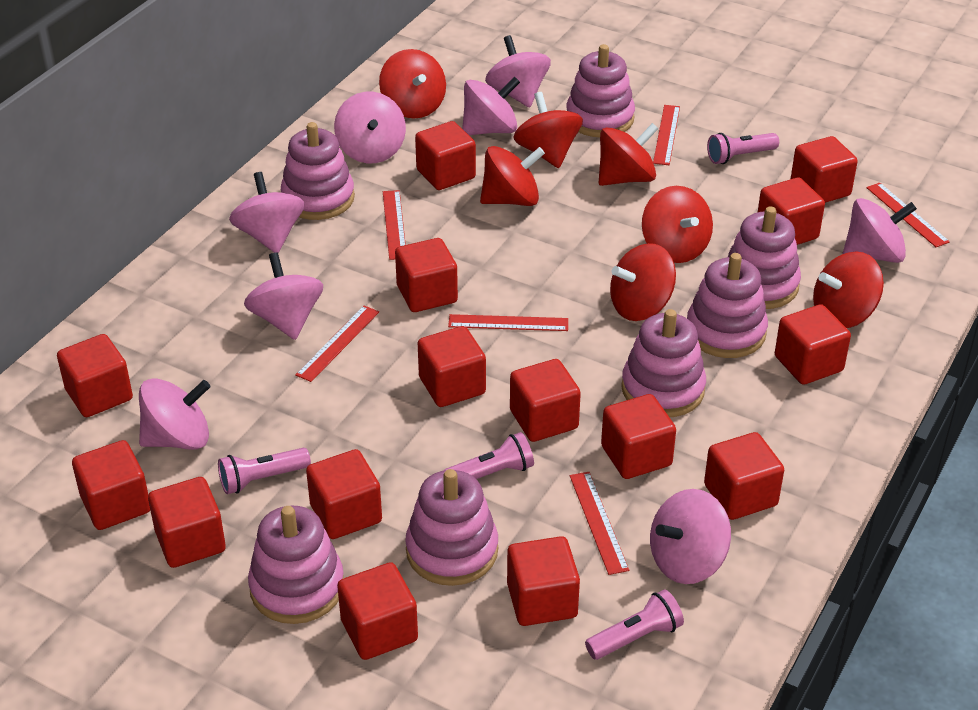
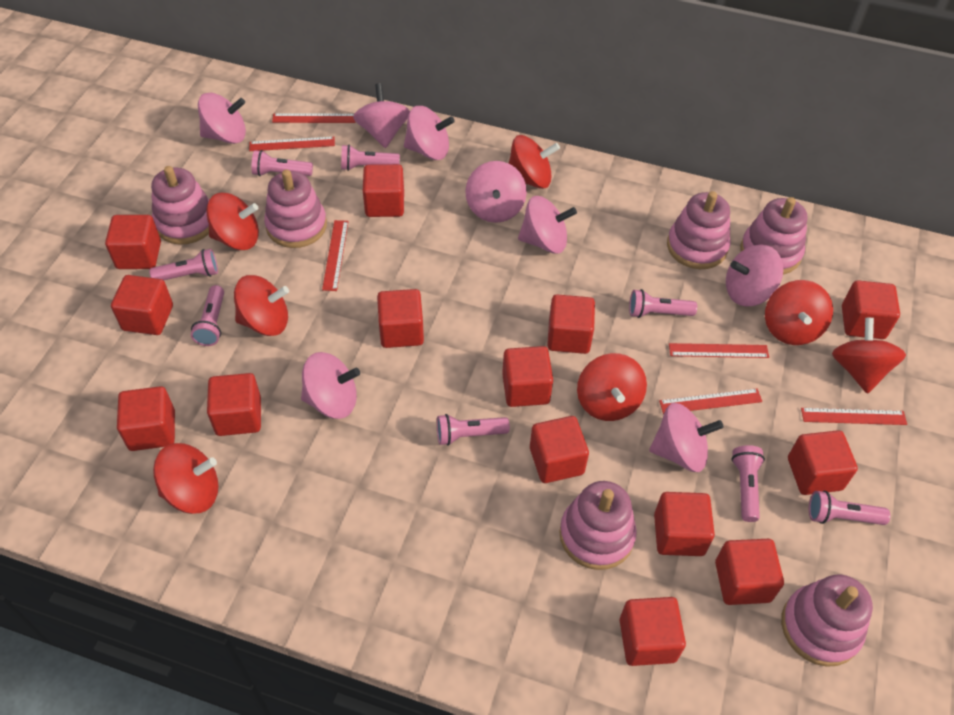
pink flashlight: 4 -> 8
pink stacking toy: 7 -> 6
red cube: 15 -> 14

